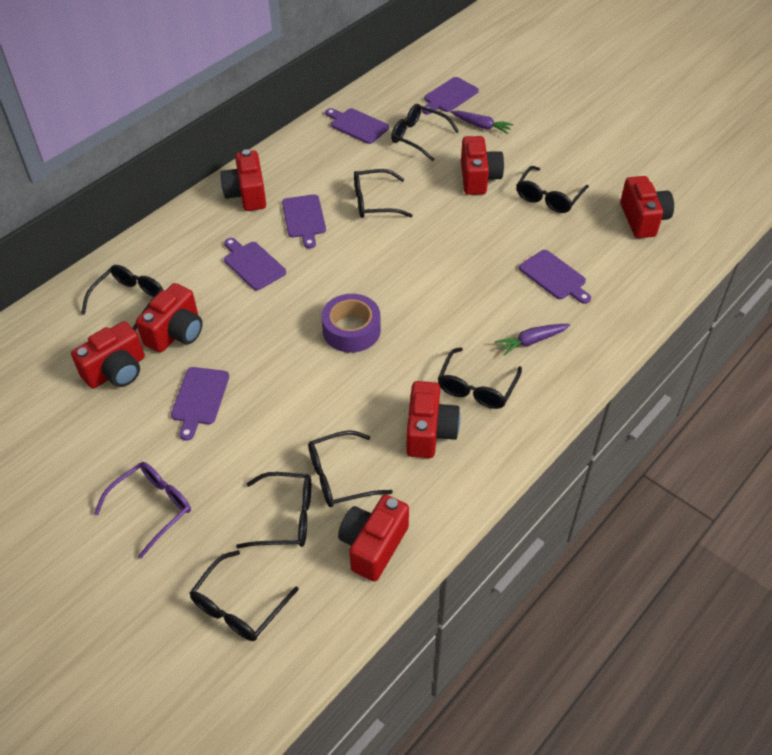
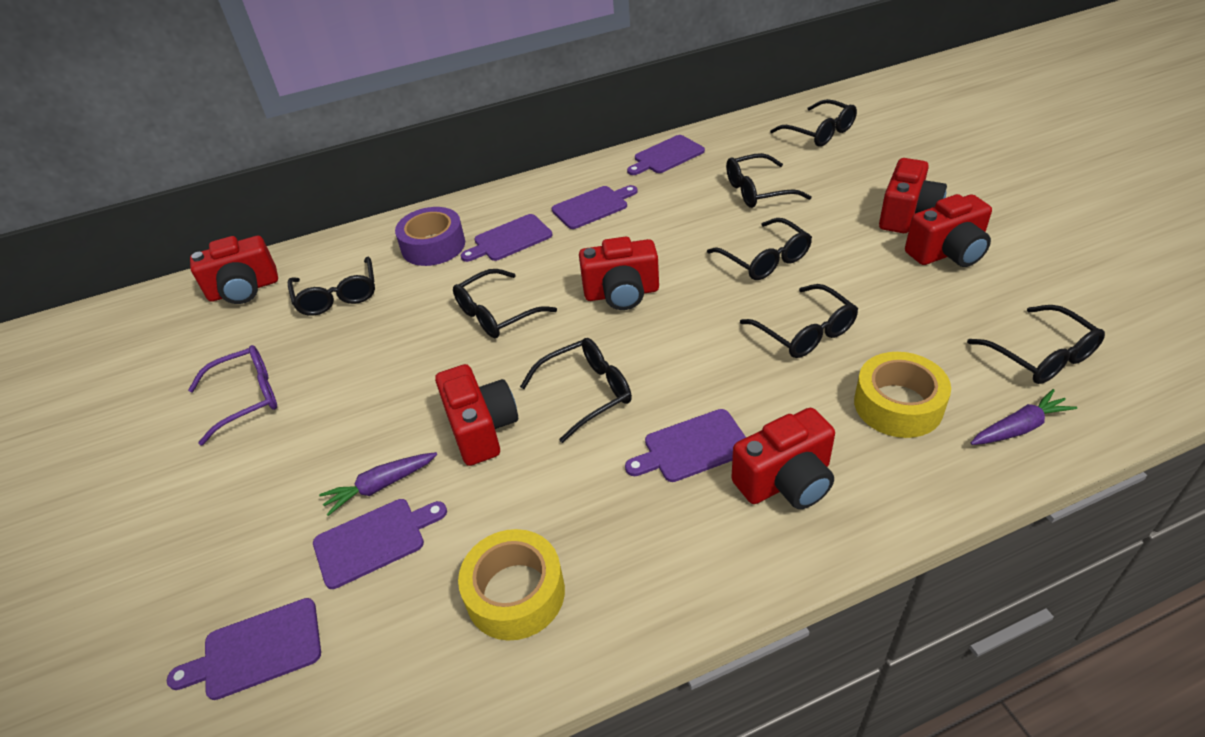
red camera: 7 -> 6
yellow tape: 0 -> 2

